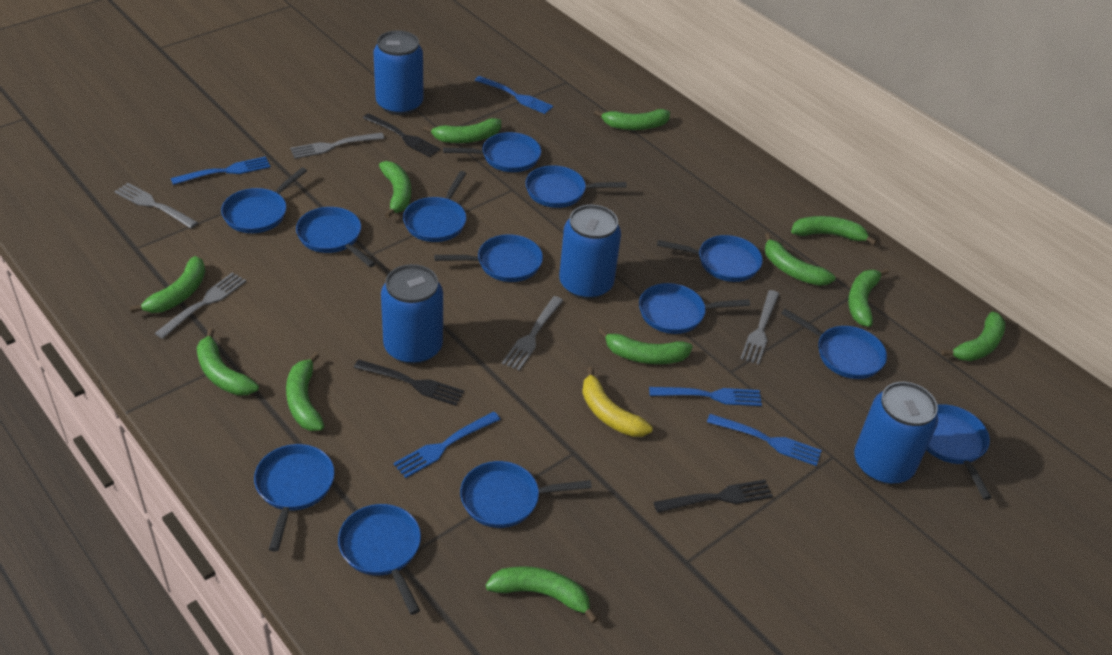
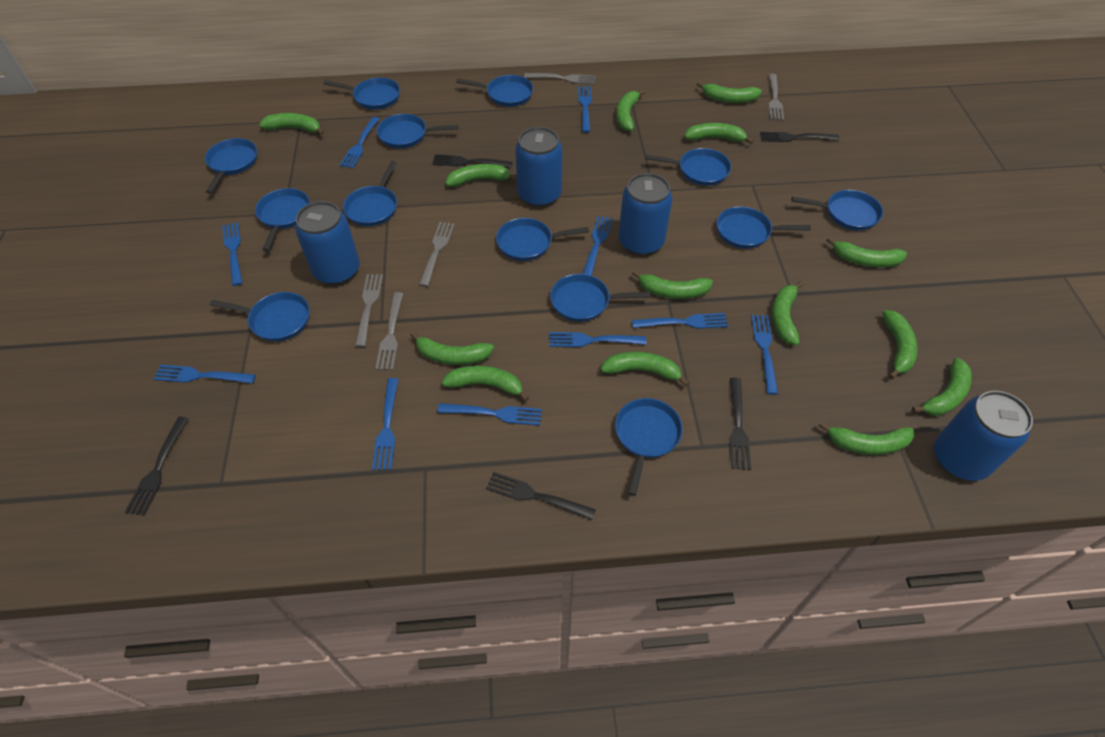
black fork: 3 -> 5
blue fork: 5 -> 10
green banana: 12 -> 14
yellow banana: 1 -> 0

